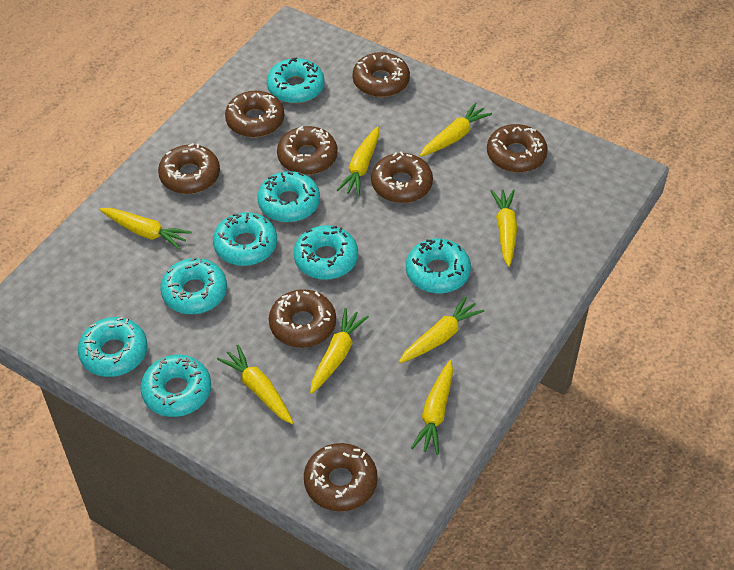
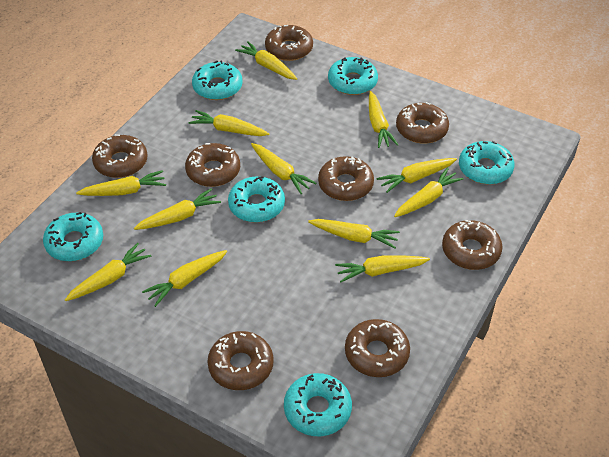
turquoise donut: 8 -> 6
yellow carrot: 8 -> 12

